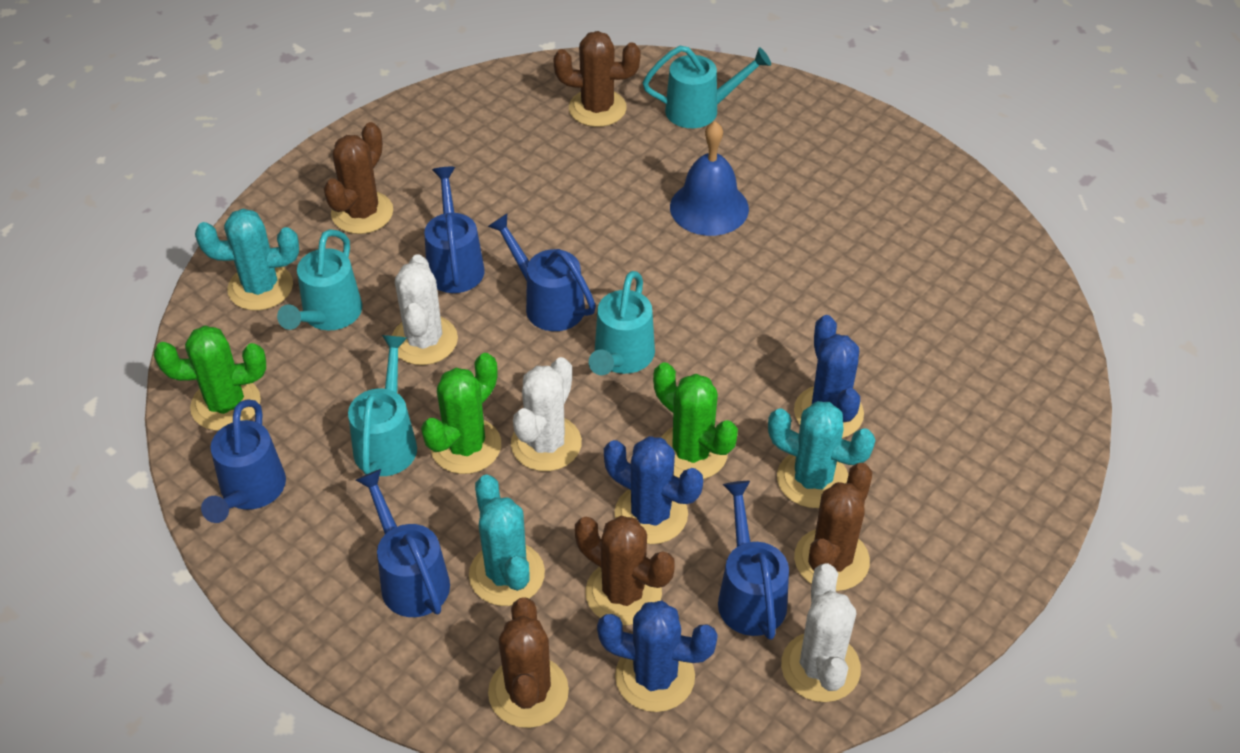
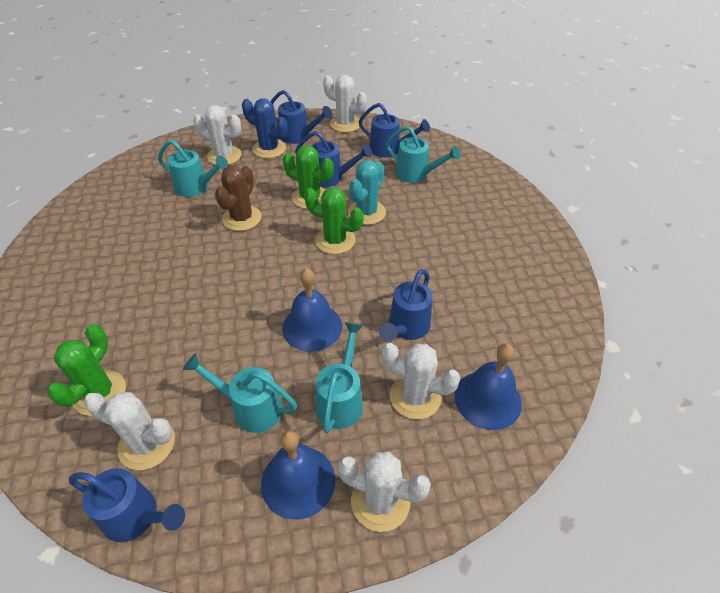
blue bell: 1 -> 3
blue cactus: 3 -> 1
brown cactus: 5 -> 1
turquoise cactus: 3 -> 1
white cactus: 3 -> 5

